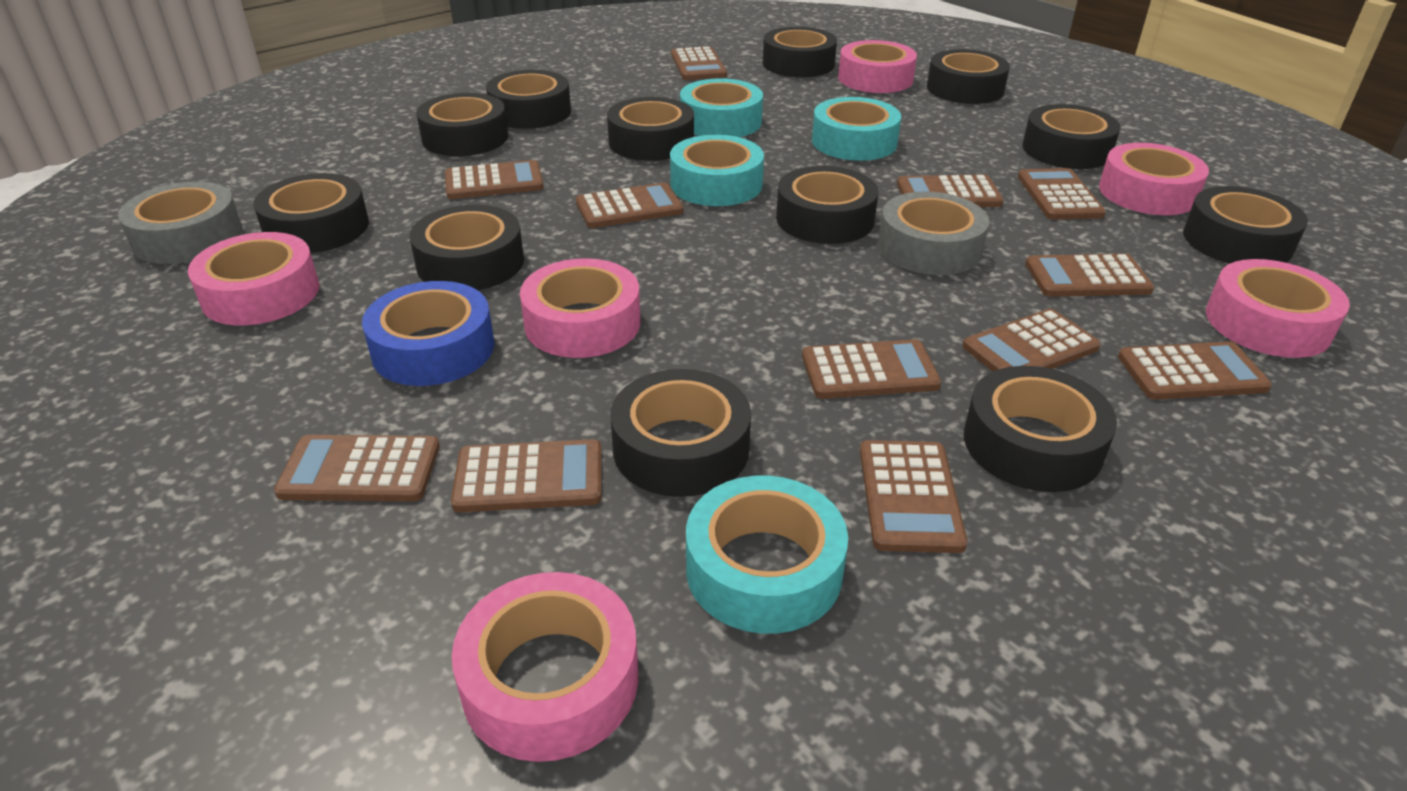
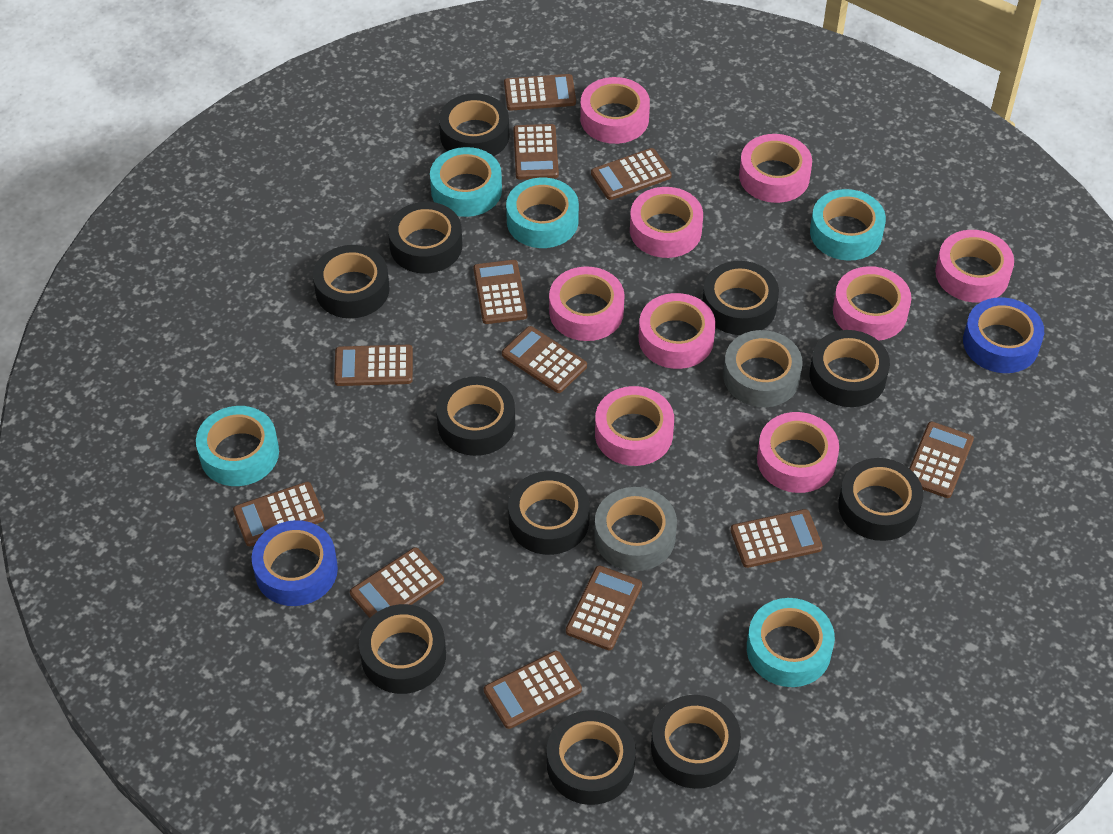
black tape: 12 -> 11
blue tape: 1 -> 2
pink tape: 6 -> 9
turquoise tape: 4 -> 5

